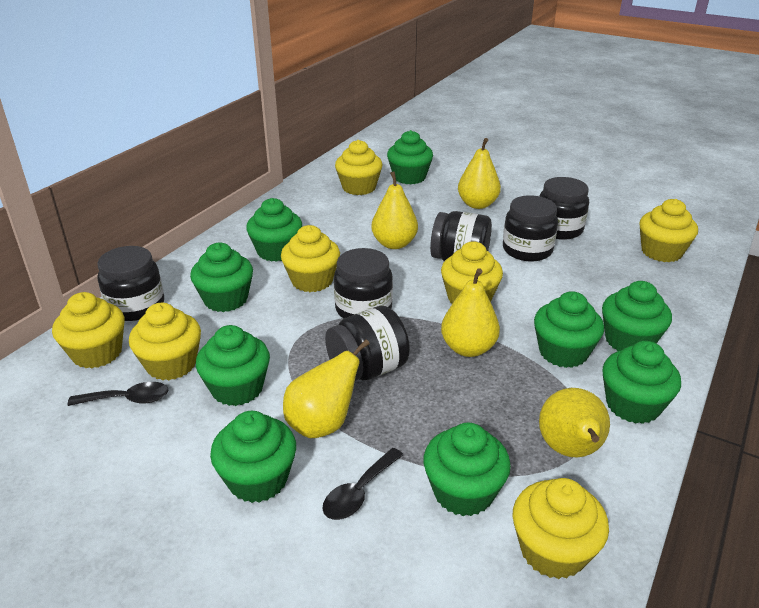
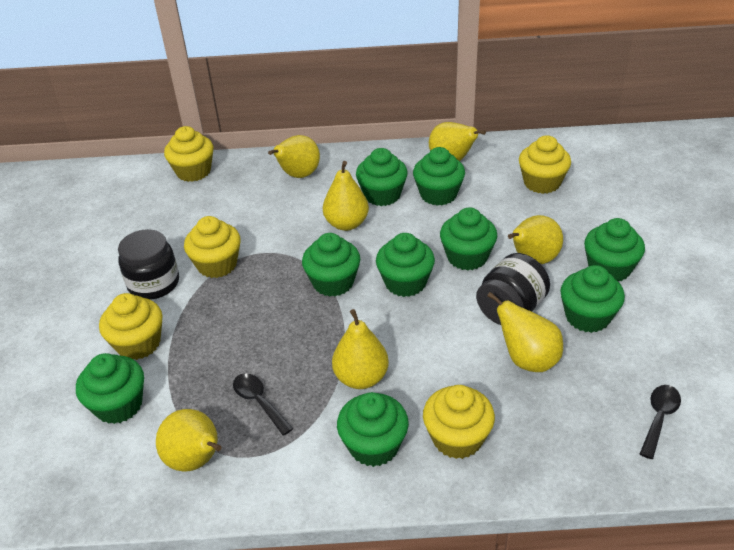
black jar: 6 -> 2
yellow cupcake: 7 -> 5
yellow pear: 5 -> 7

